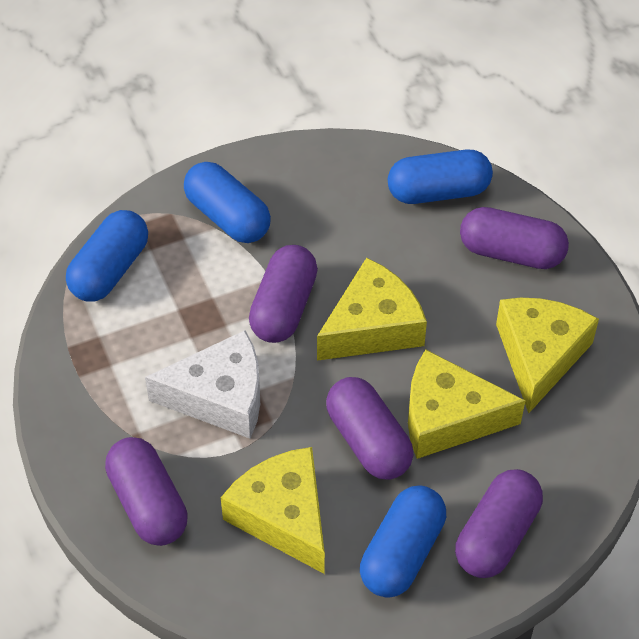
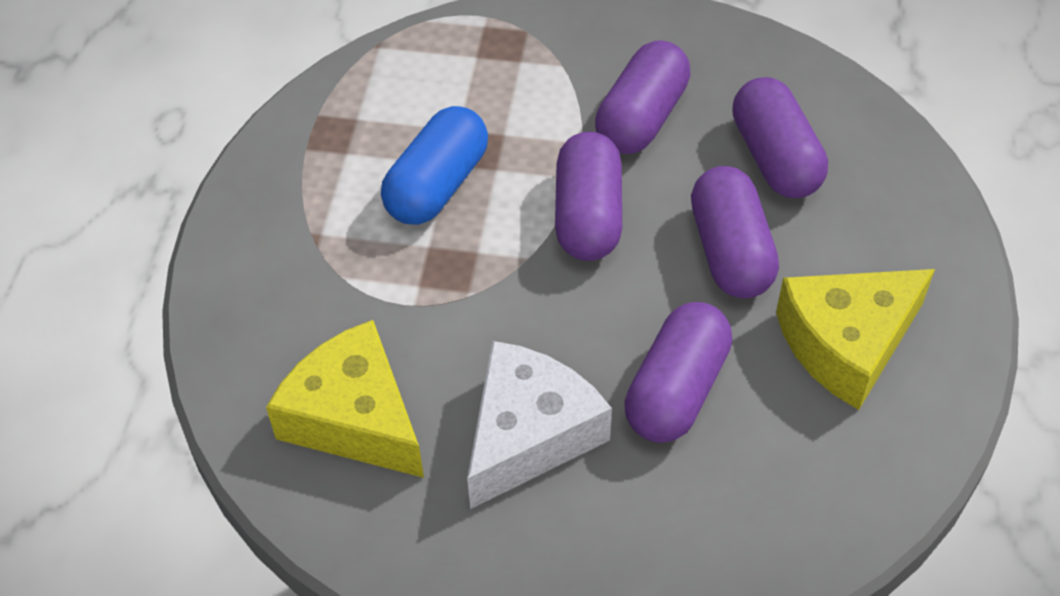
blue capsule: 4 -> 1
yellow cheese: 4 -> 2

